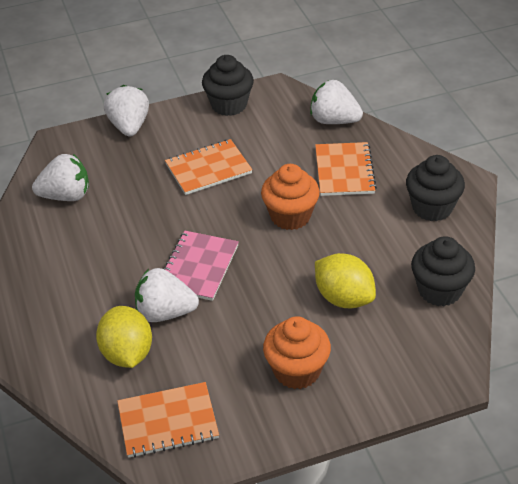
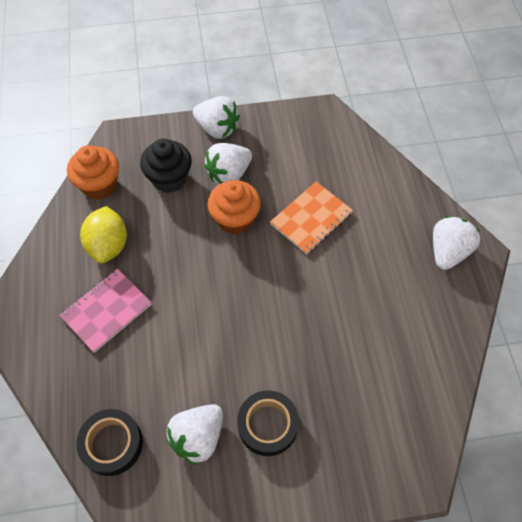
black cupcake: 3 -> 1
black tape: 0 -> 2
orange notebook: 3 -> 1
yellow lemon: 2 -> 1

